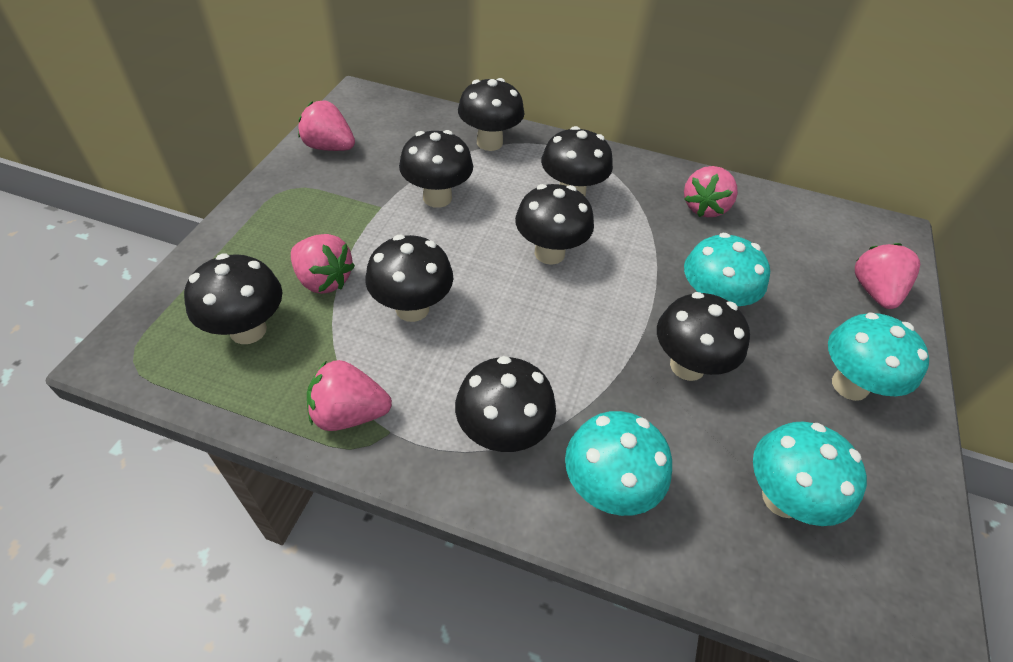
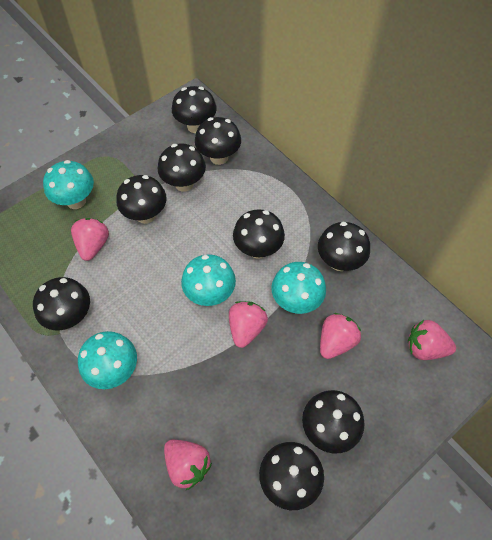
black mushroom: 8 -> 9

